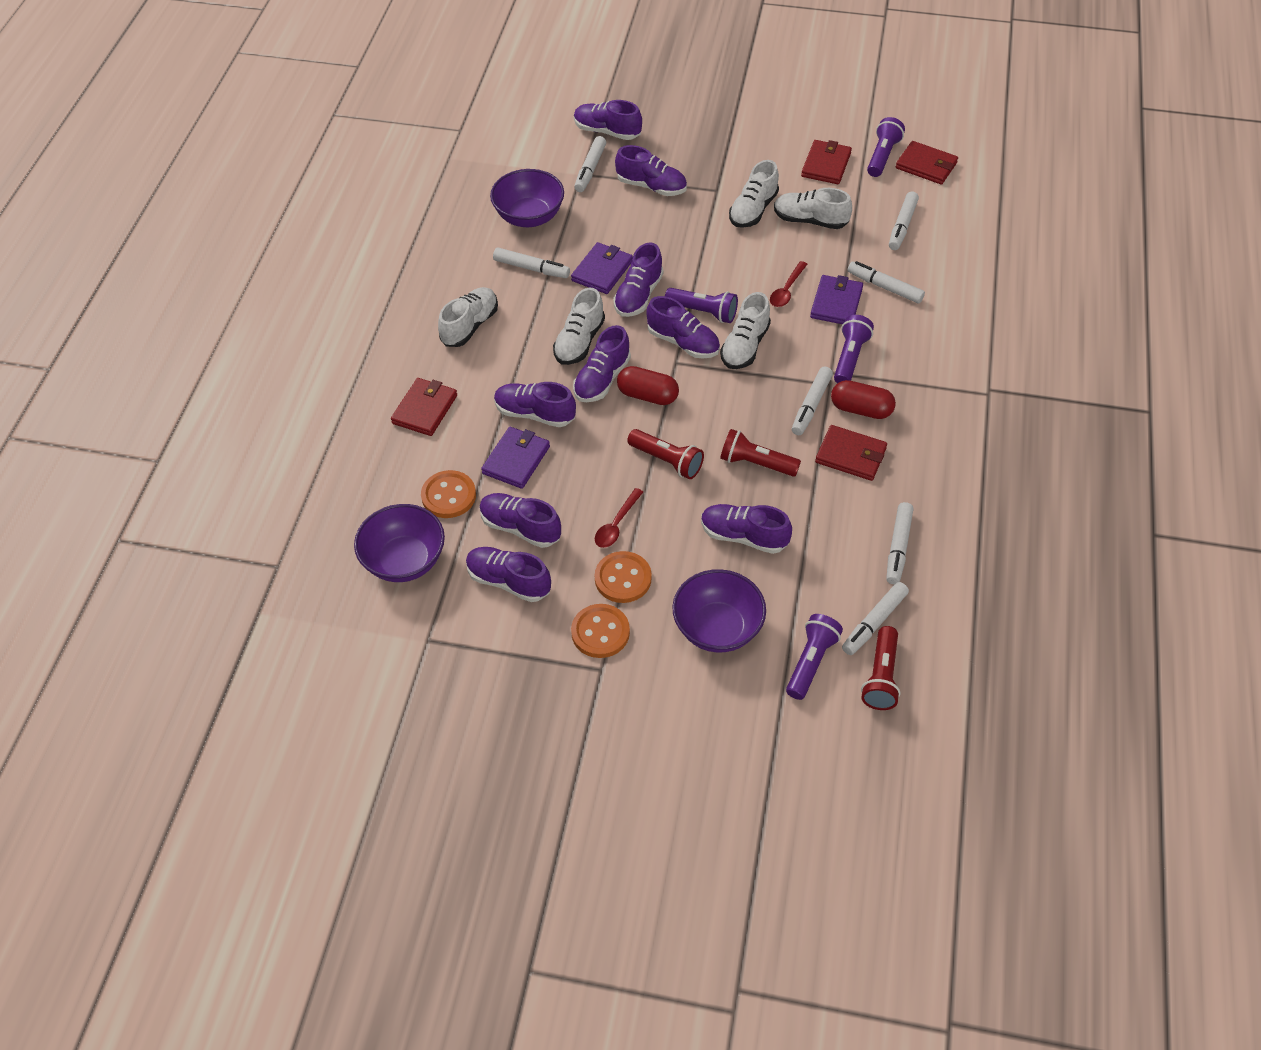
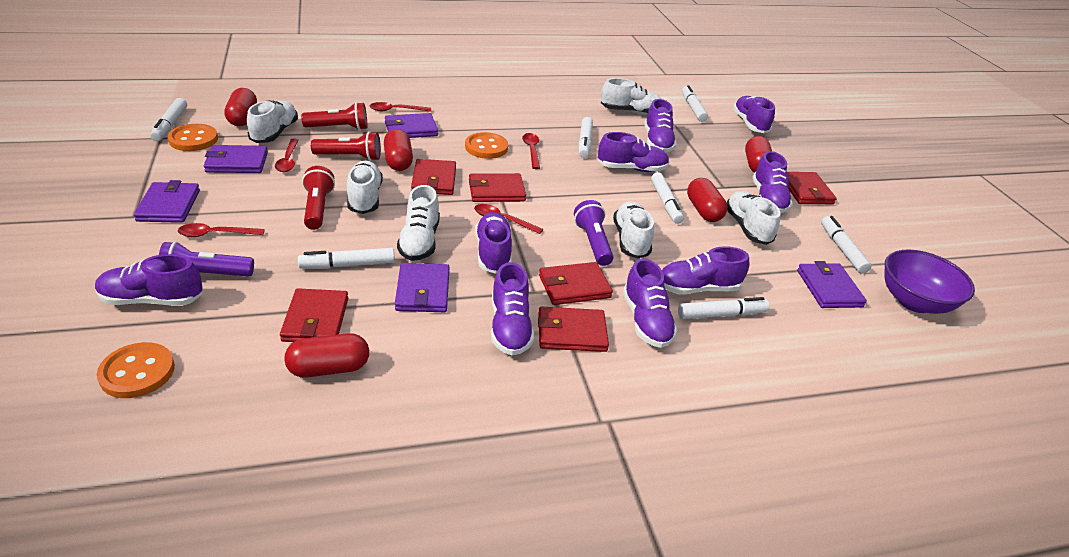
purple bowl: 3 -> 1
purple flashlight: 4 -> 2
purple wallet: 3 -> 5
red capsule: 2 -> 5
red spoon: 2 -> 5
red wallet: 4 -> 6
white shoe: 5 -> 6

